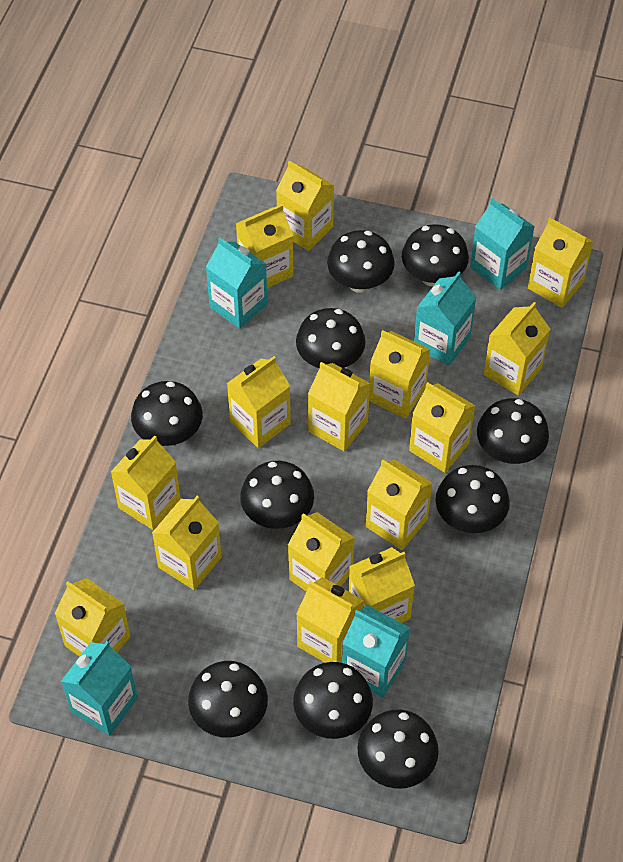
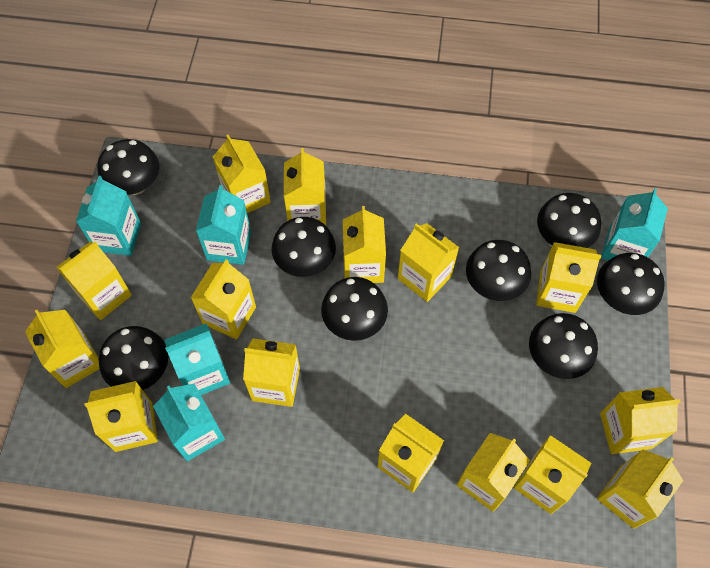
black mushroom: 10 -> 8

